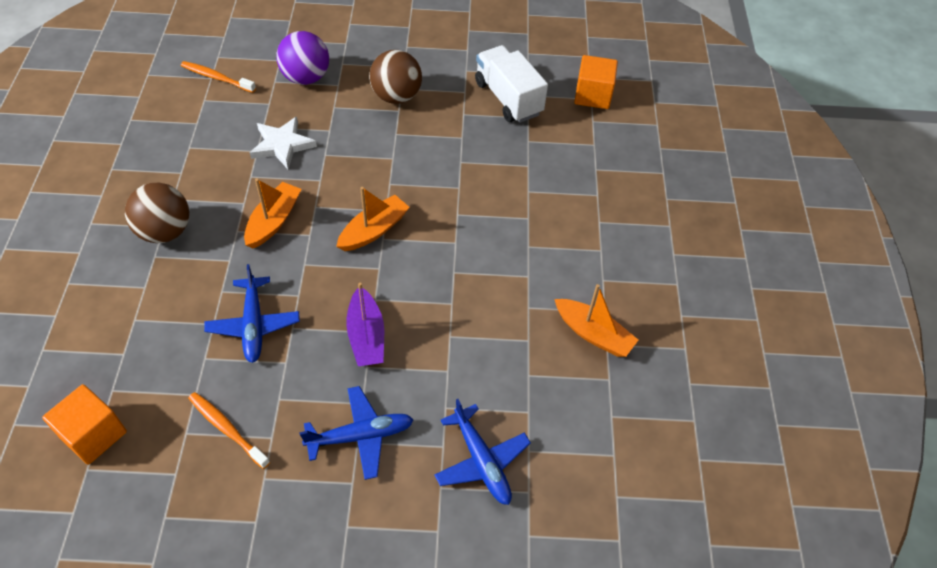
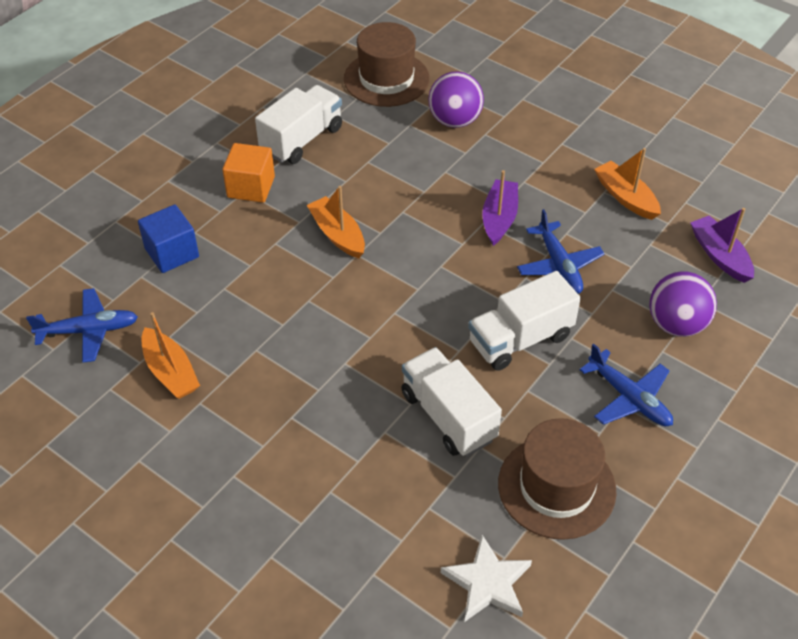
blue cube: 0 -> 1
brown ball: 2 -> 0
brown hat: 0 -> 2
orange cube: 2 -> 1
orange toothbrush: 2 -> 0
purple ball: 1 -> 2
purple boat: 1 -> 2
white truck: 1 -> 3

